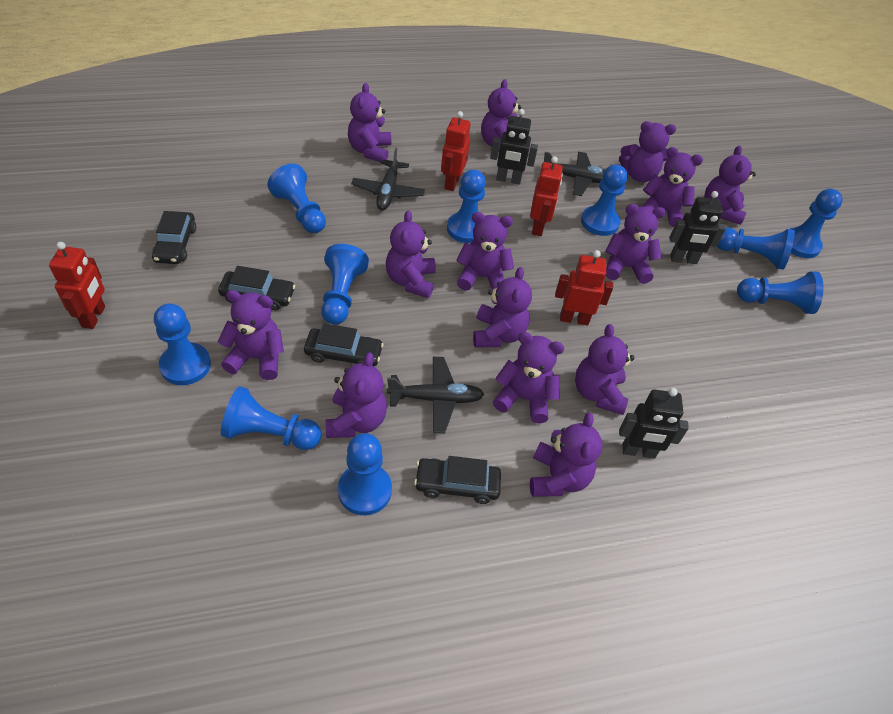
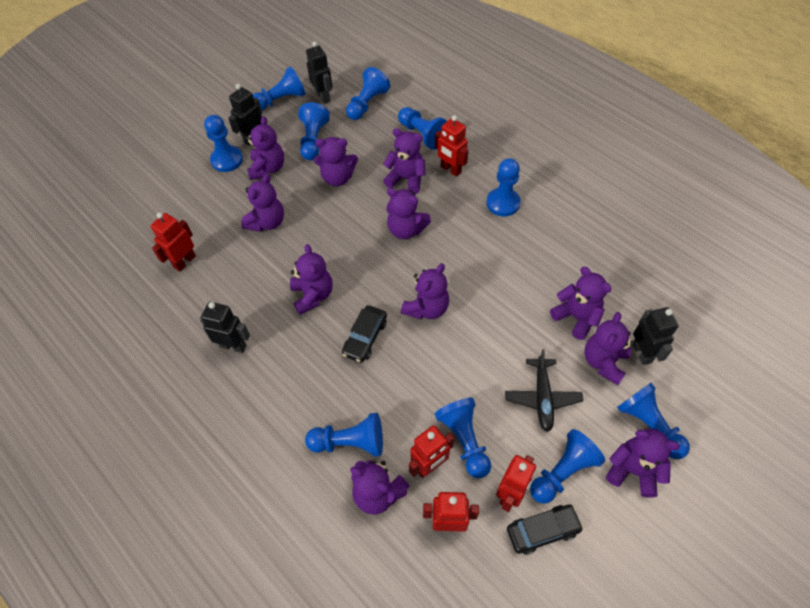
black car: 4 -> 2
black plane: 3 -> 1
black robot: 3 -> 4
purple teddy bear: 14 -> 11
red robot: 4 -> 5

